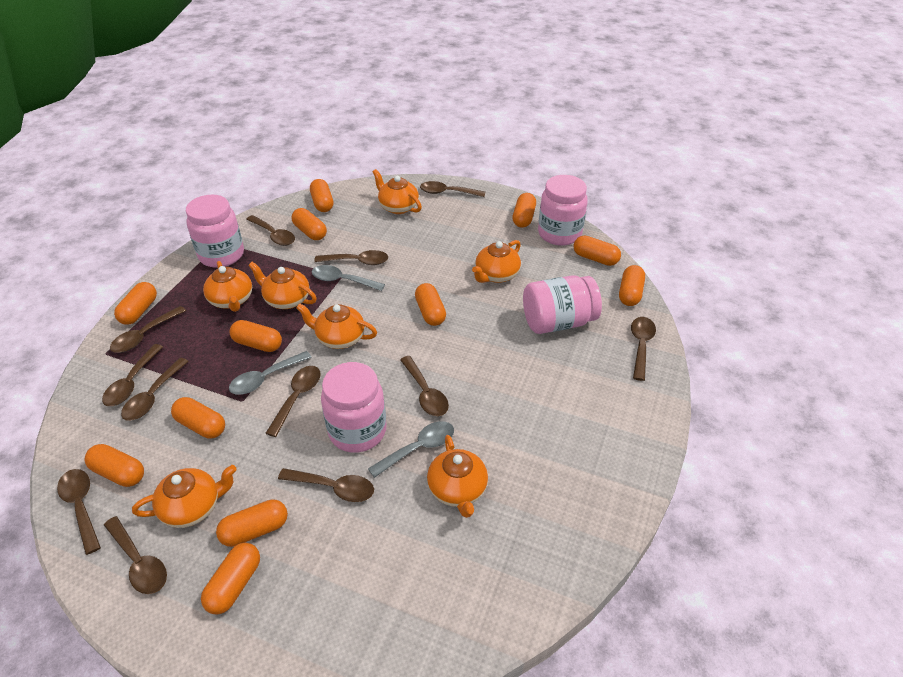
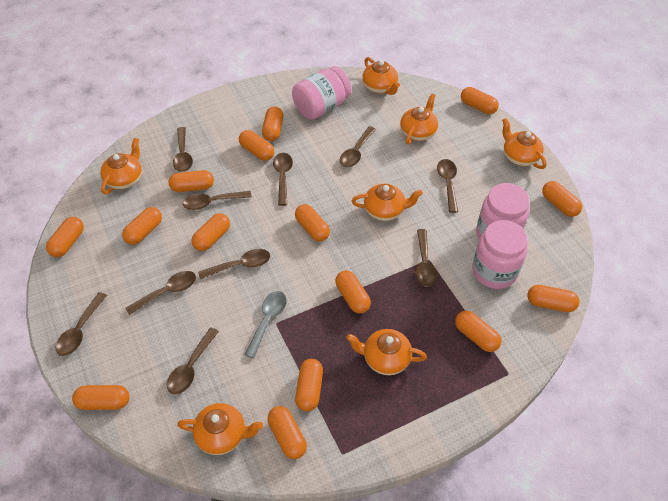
brown spoon: 12 -> 10
grey spoon: 3 -> 1
orange capsule: 12 -> 15
pink jar: 4 -> 3

